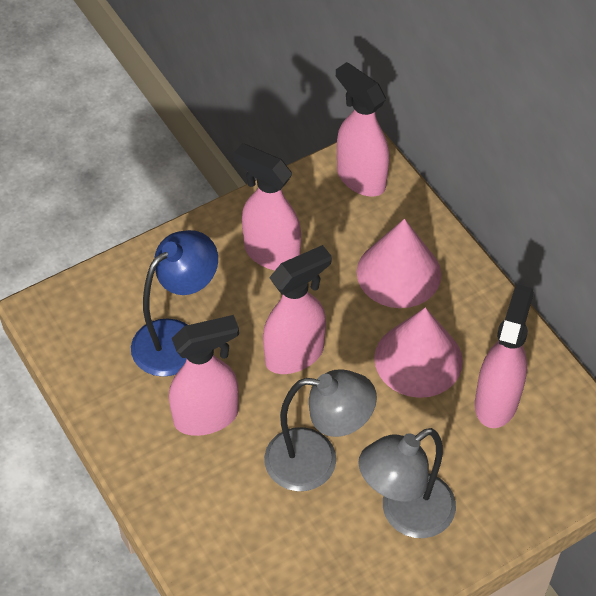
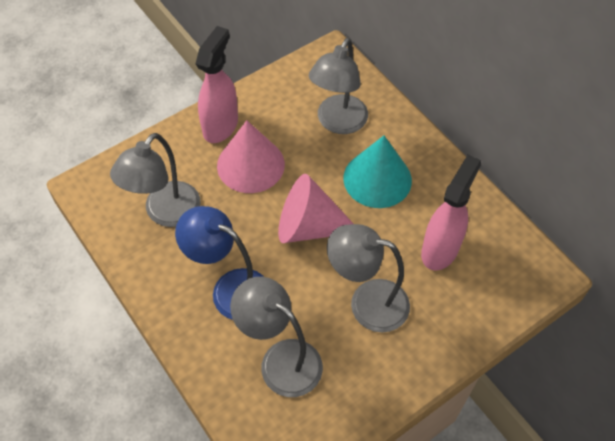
grey lamp: 2 -> 4
pink spray bottle: 5 -> 2
turquoise cone: 0 -> 1

